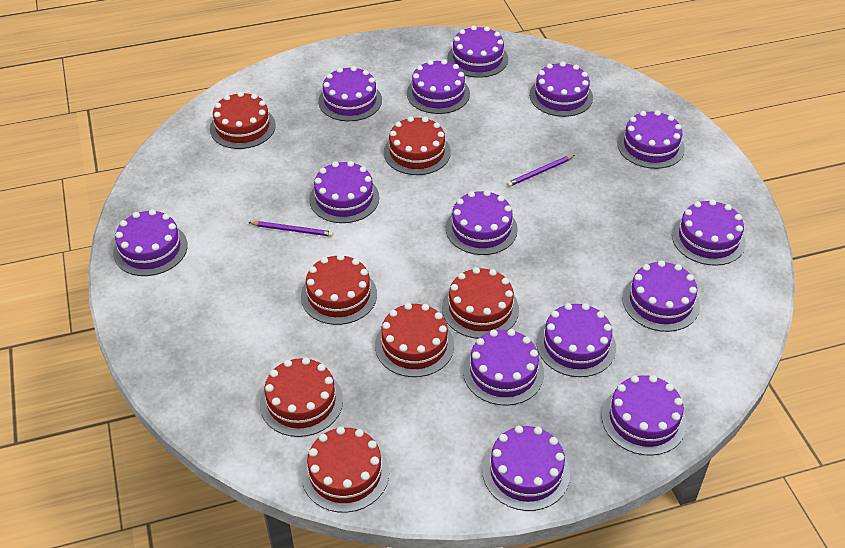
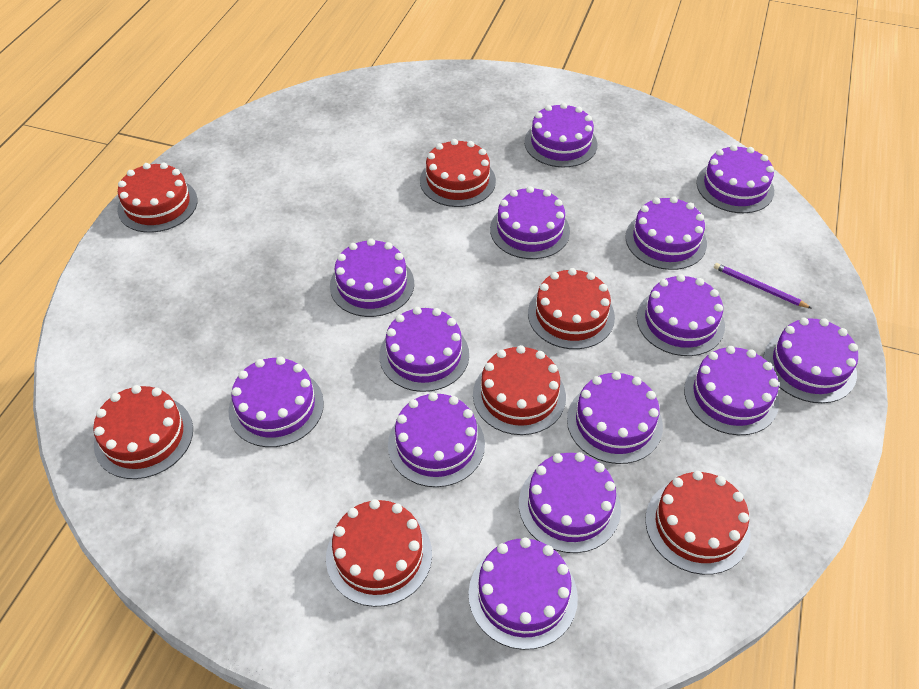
purple pencil: 2 -> 1

